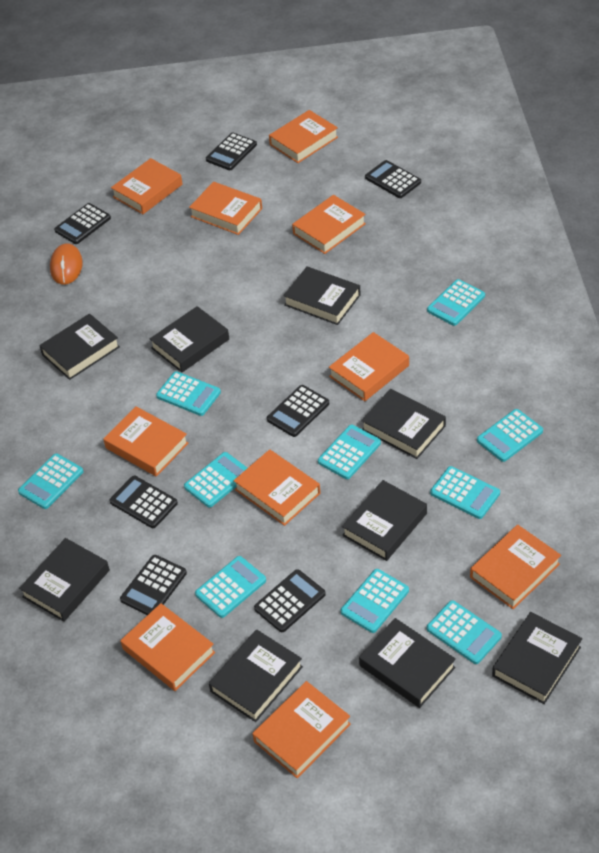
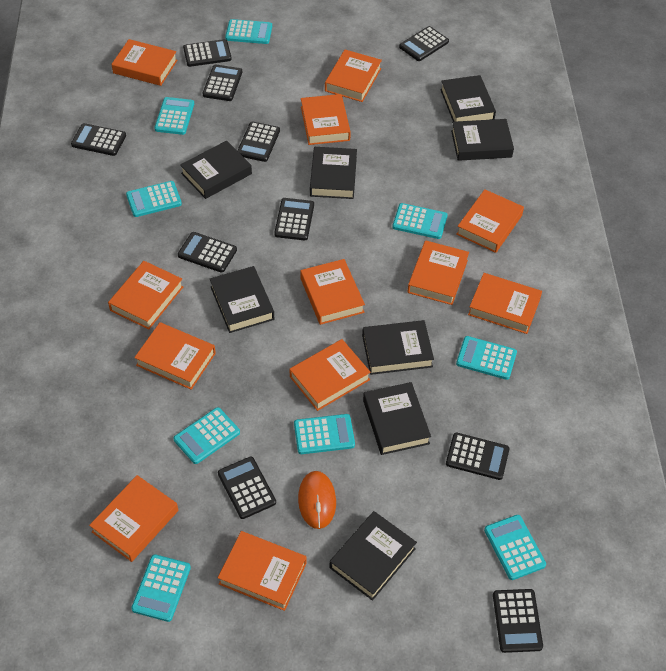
black book: 9 -> 8
black calculator: 7 -> 10
orange book: 10 -> 12
turquoise calculator: 10 -> 9

